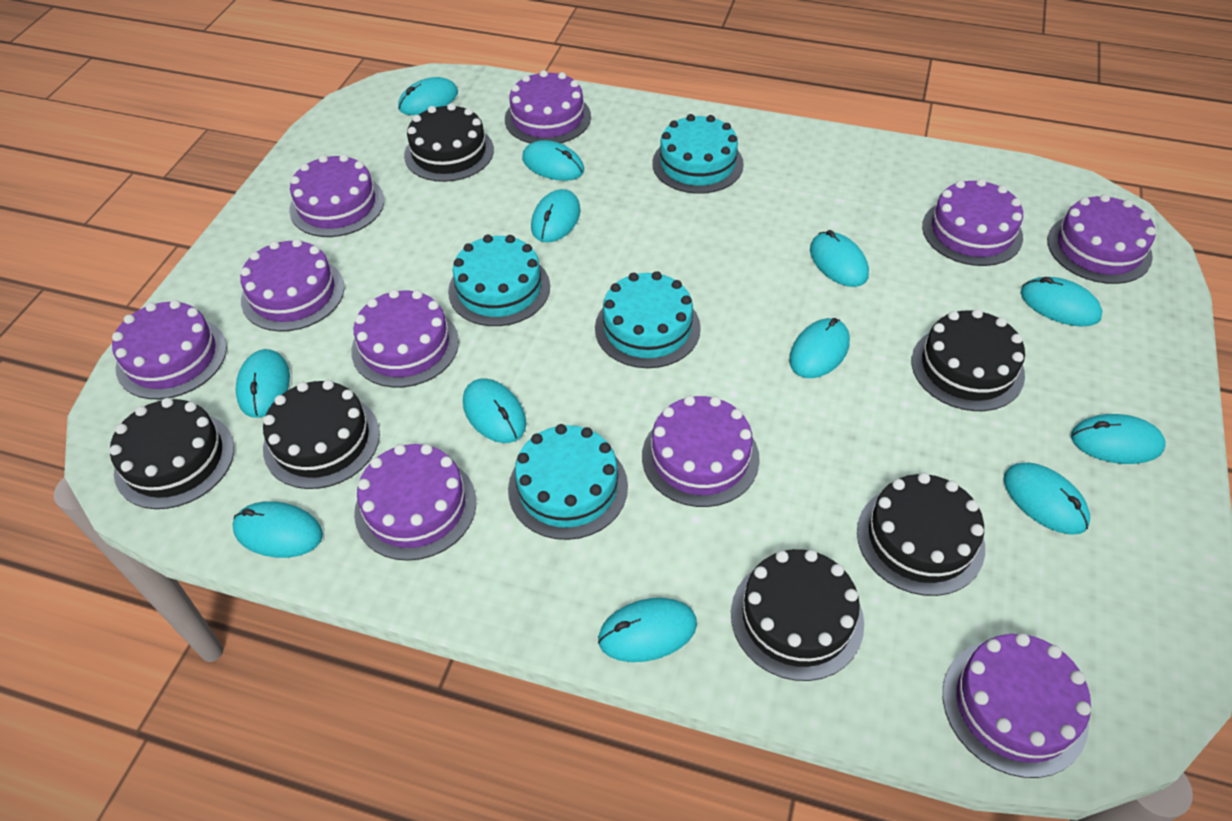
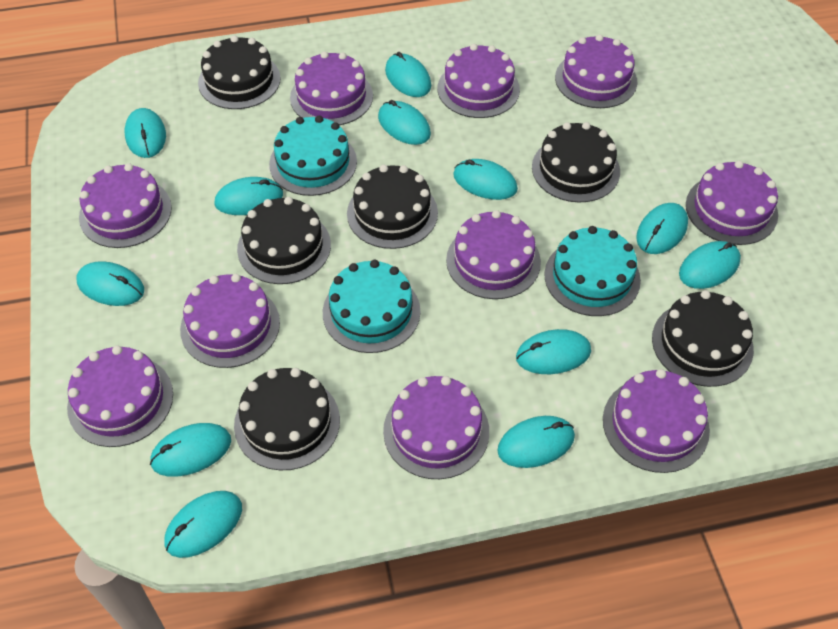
turquoise cake: 4 -> 3

